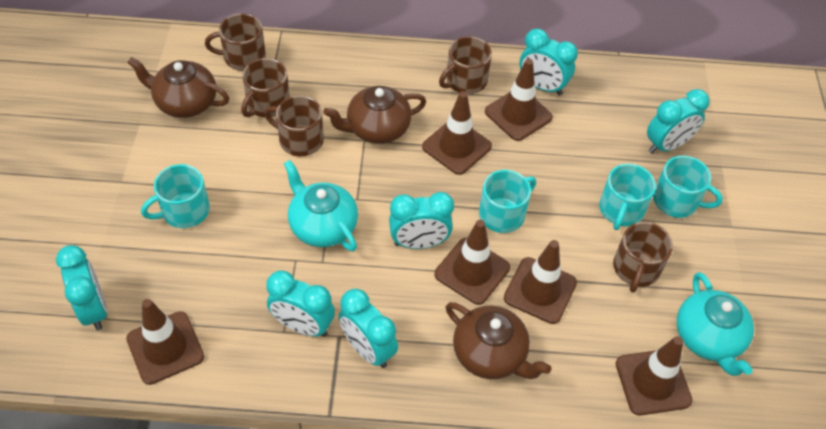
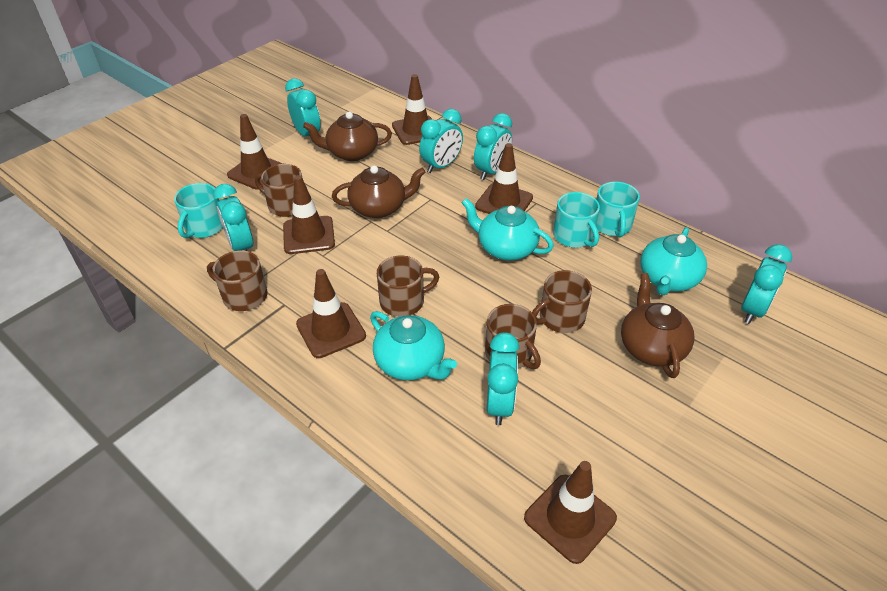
turquoise mug: 4 -> 3
turquoise teapot: 2 -> 3

